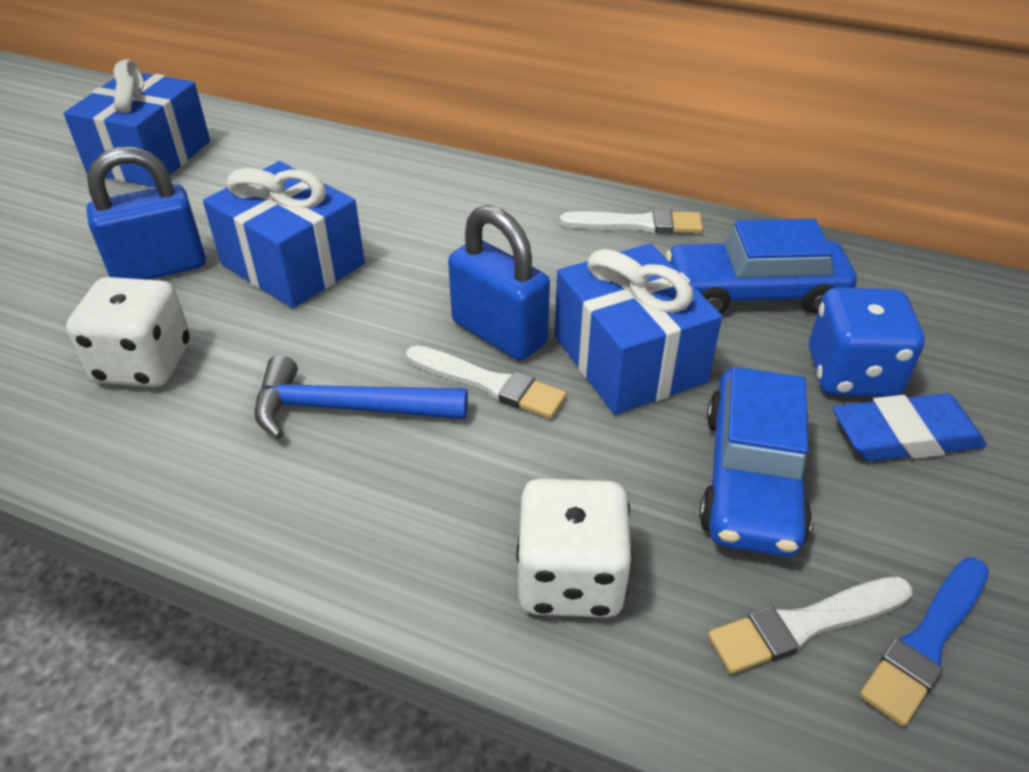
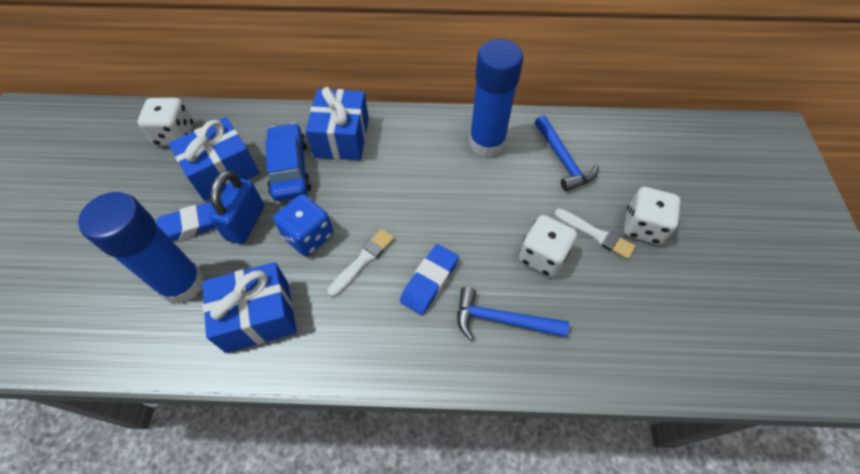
blue brush: 1 -> 0
blue car: 2 -> 1
blue eraser: 1 -> 2
blue glue stick: 0 -> 2
blue hammer: 1 -> 2
blue padlock: 2 -> 1
white brush: 3 -> 2
white dice: 2 -> 3

